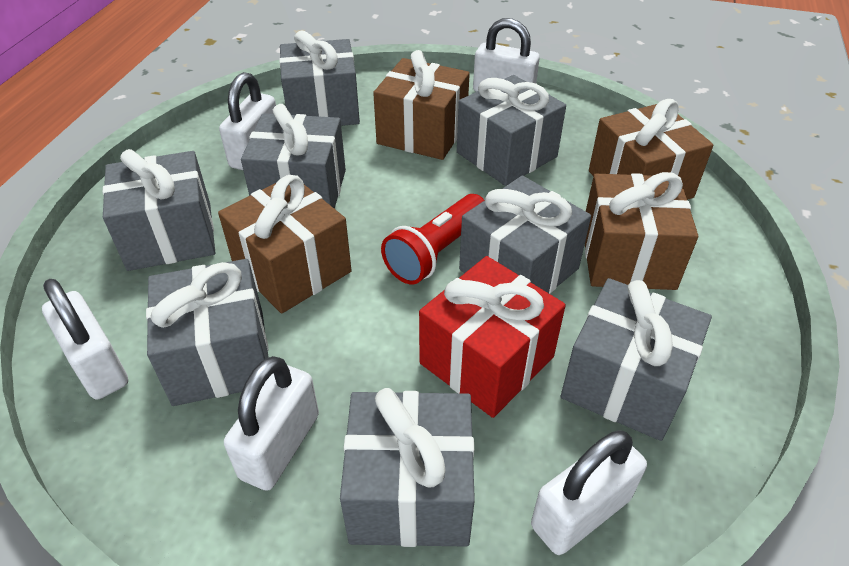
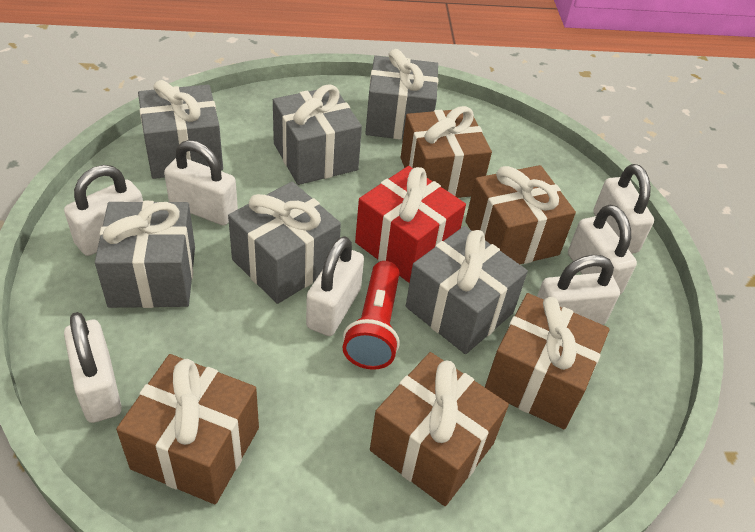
brown gift: 4 -> 5
grey gift: 8 -> 6
white padlock: 5 -> 7

